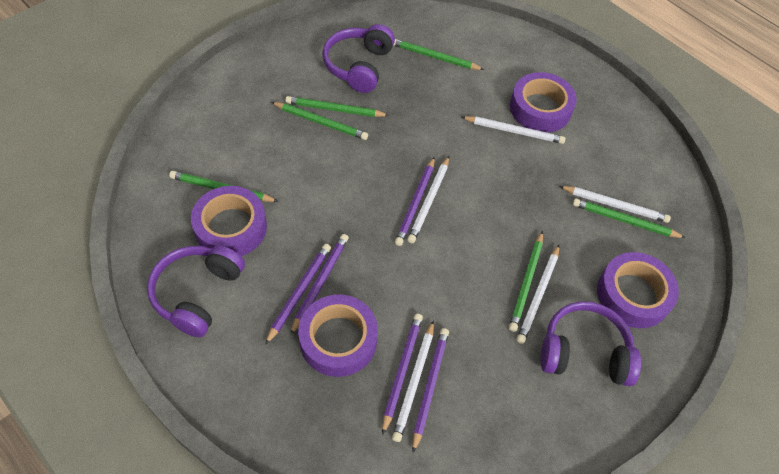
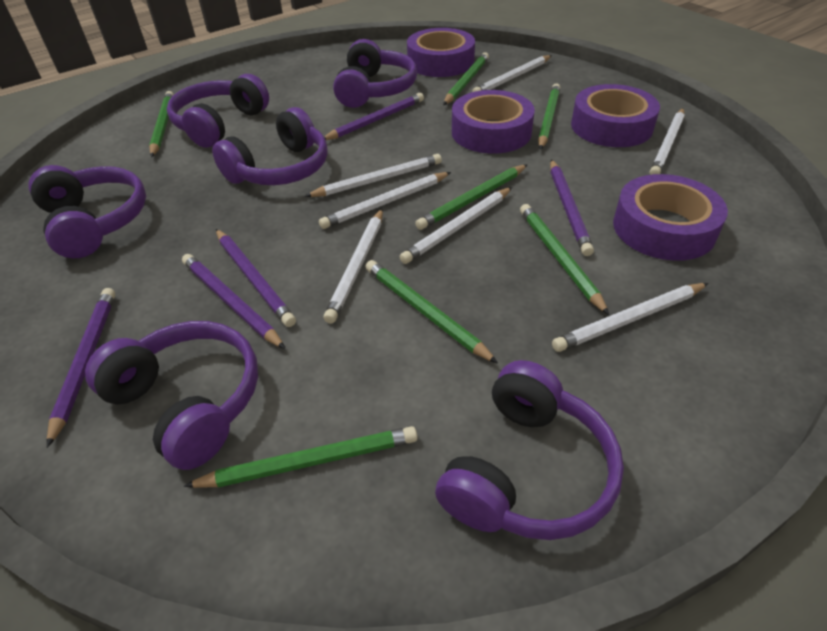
green pencil: 6 -> 7
purple headphones: 3 -> 6
white pencil: 5 -> 7

